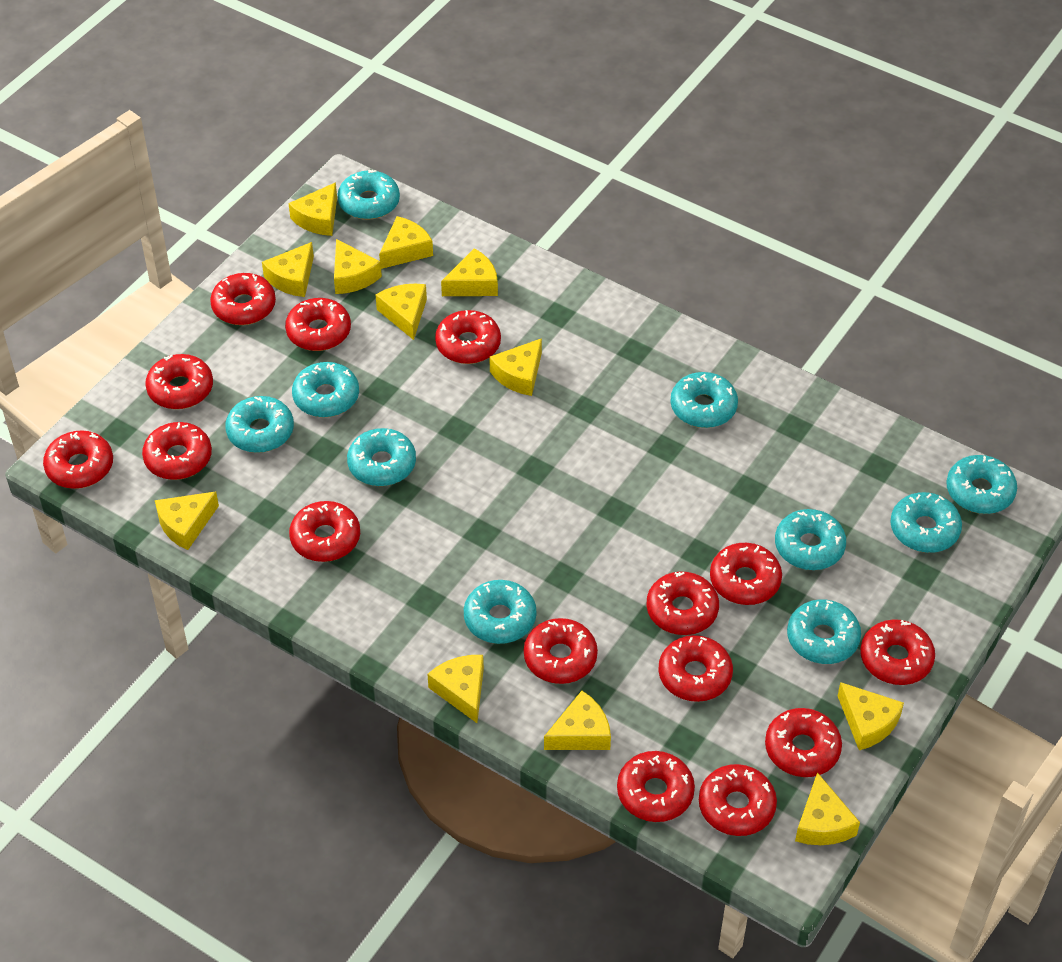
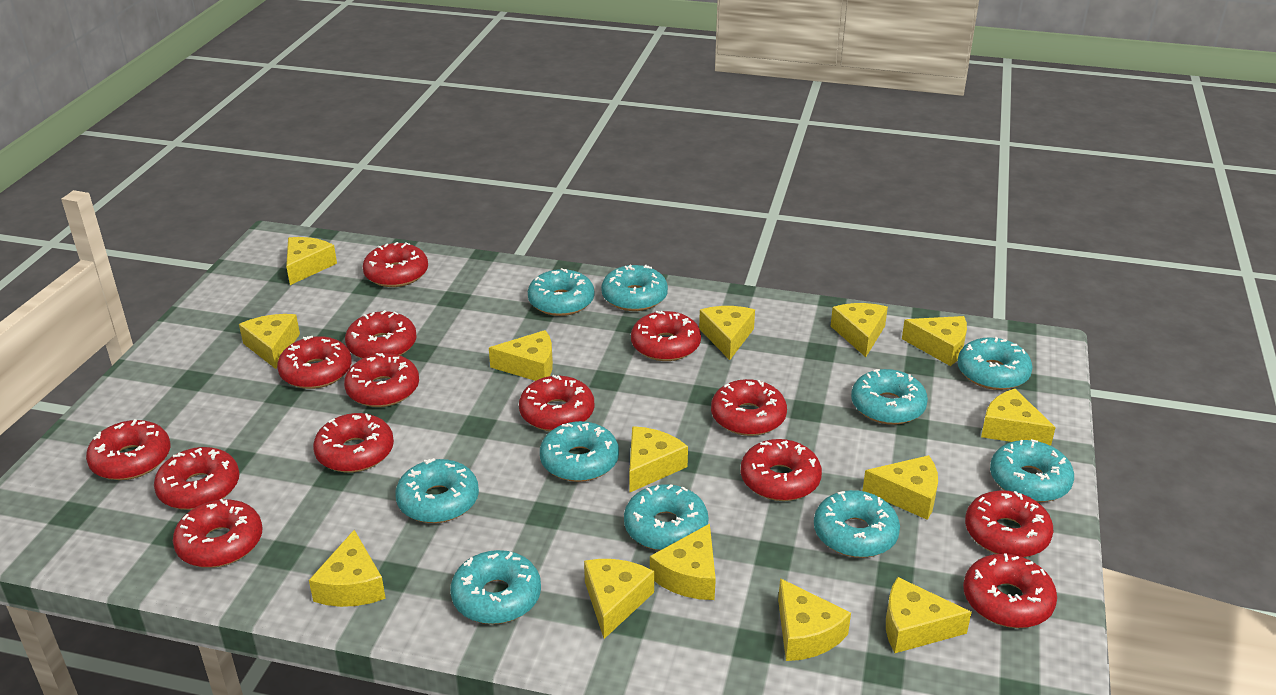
red donut: 15 -> 14
yellow cheese: 12 -> 14

